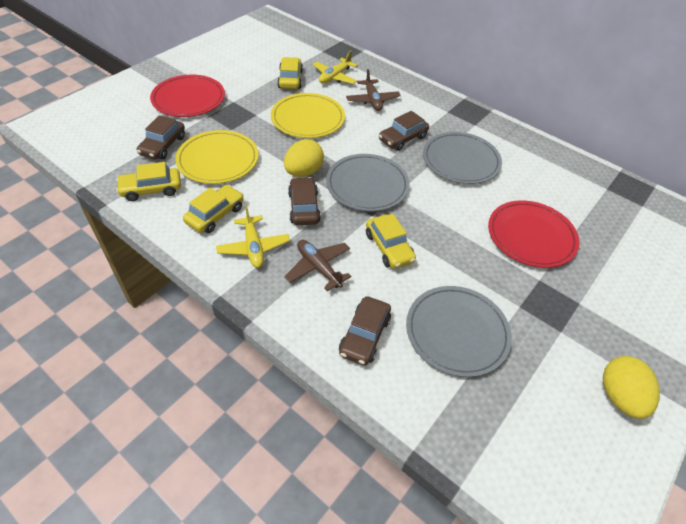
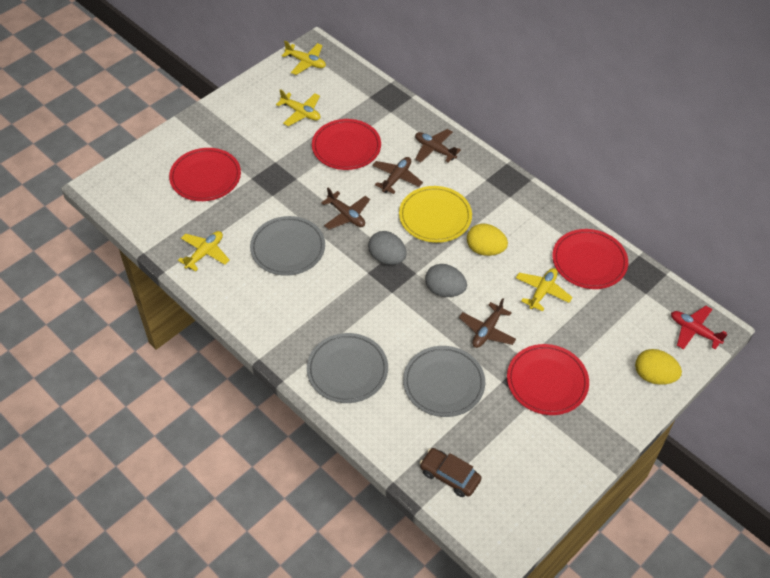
brown car: 4 -> 1
brown plane: 2 -> 4
grey egg: 0 -> 2
red plane: 0 -> 1
red plate: 2 -> 4
yellow car: 4 -> 0
yellow plane: 2 -> 4
yellow plate: 2 -> 1

